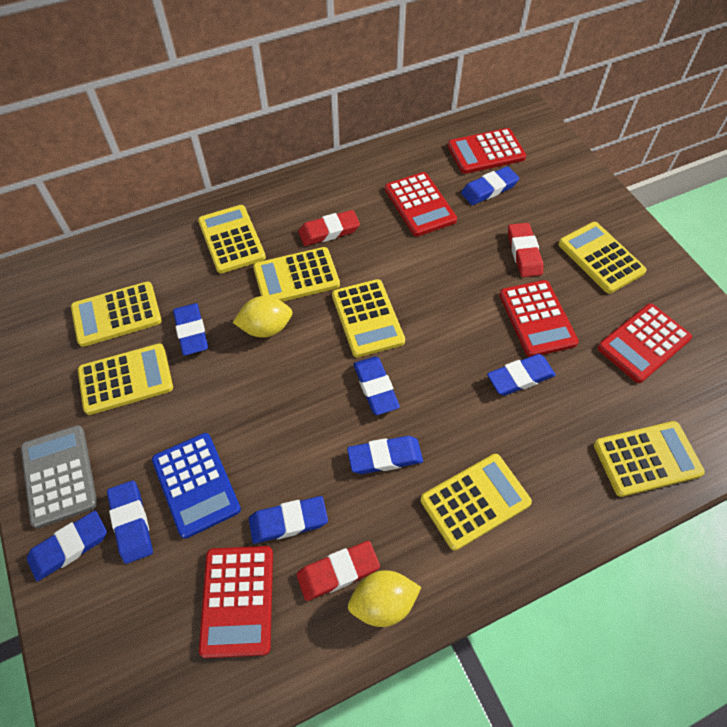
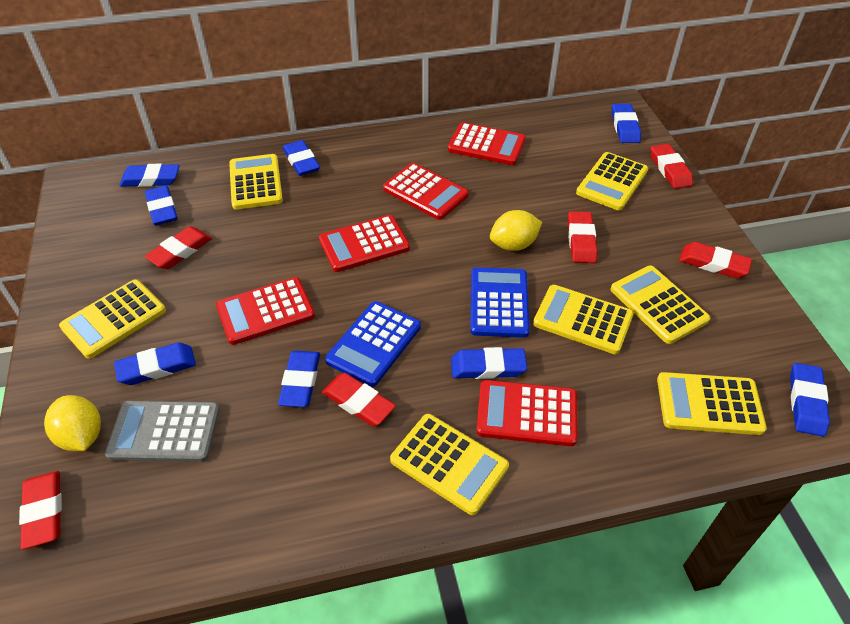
blue calculator: 1 -> 2
red eraser: 3 -> 6
yellow calculator: 8 -> 7

